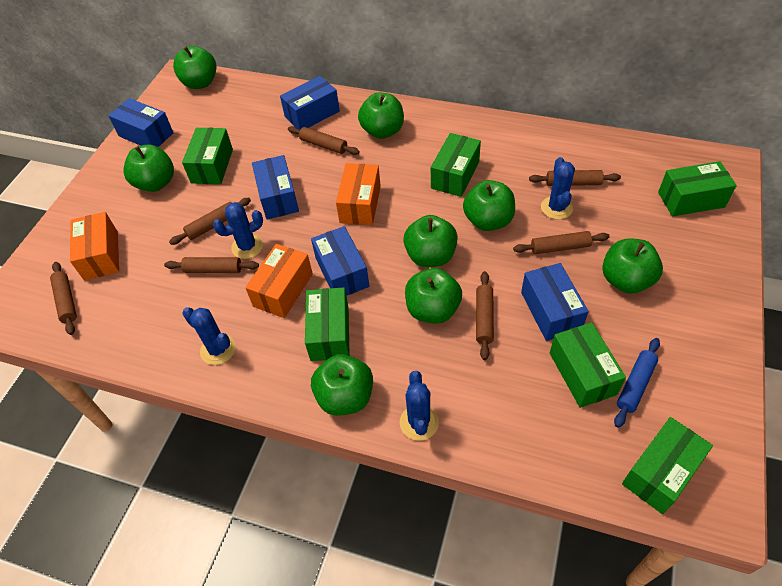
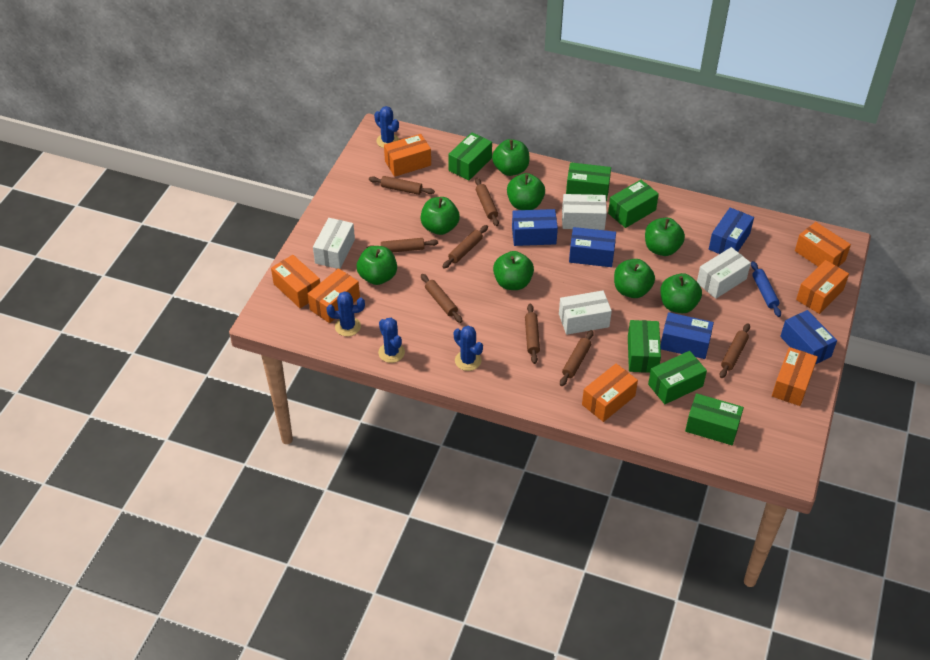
brown rolling pin: 7 -> 8
orange box: 3 -> 7
white box: 0 -> 4

